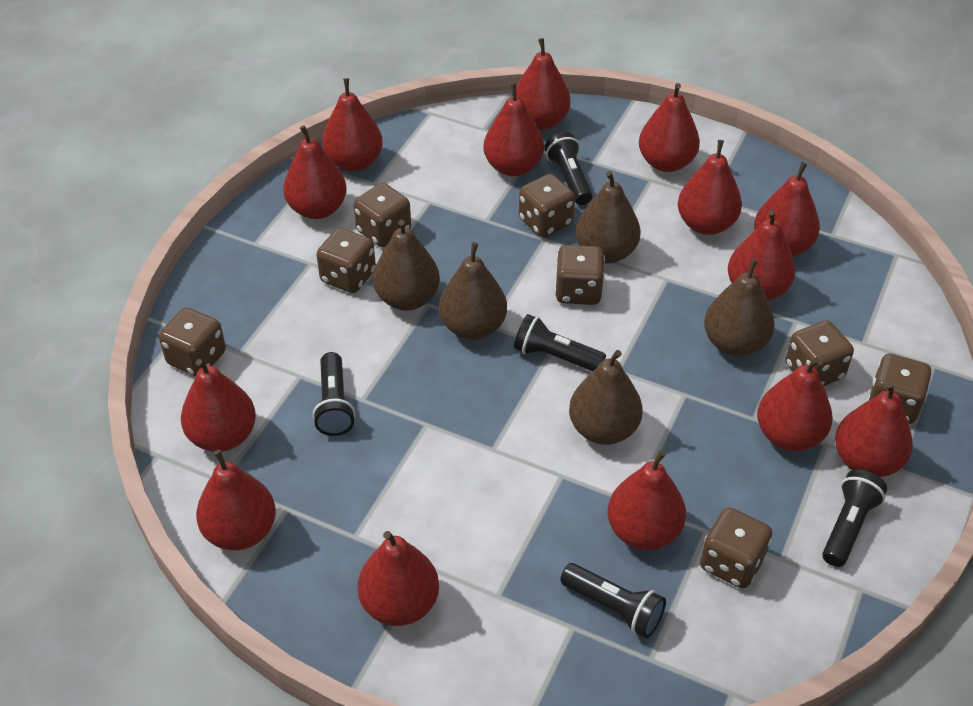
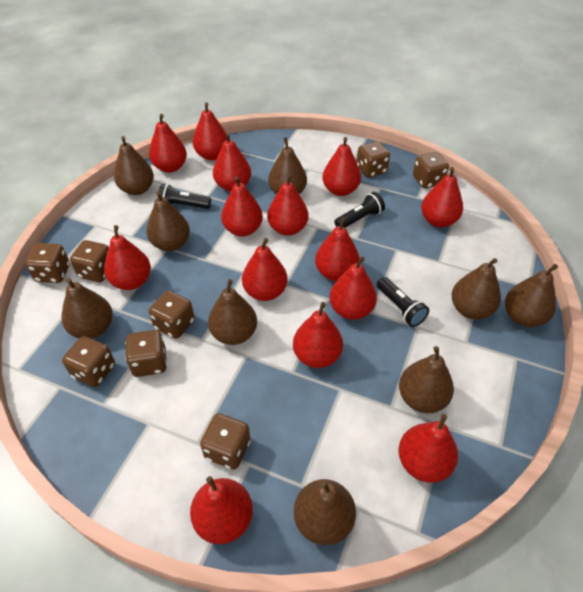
black flashlight: 5 -> 3
brown pear: 5 -> 9

